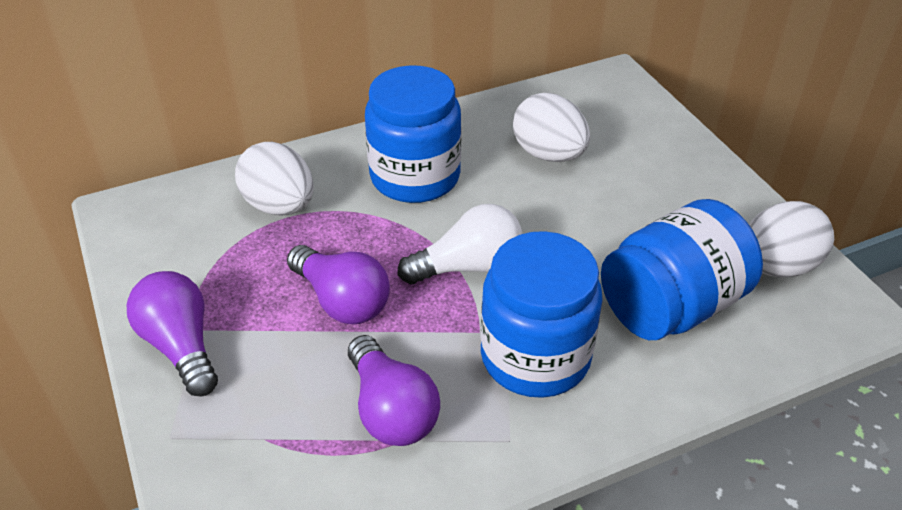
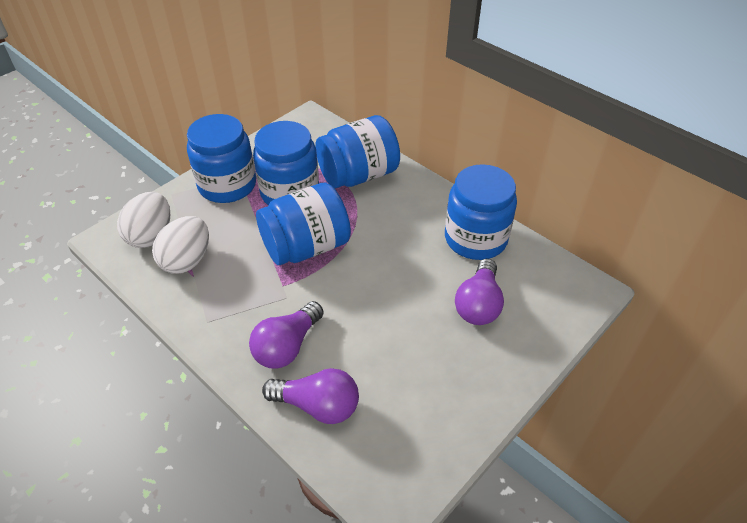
blue jar: 3 -> 5
white egg: 3 -> 2
white light bulb: 1 -> 0

